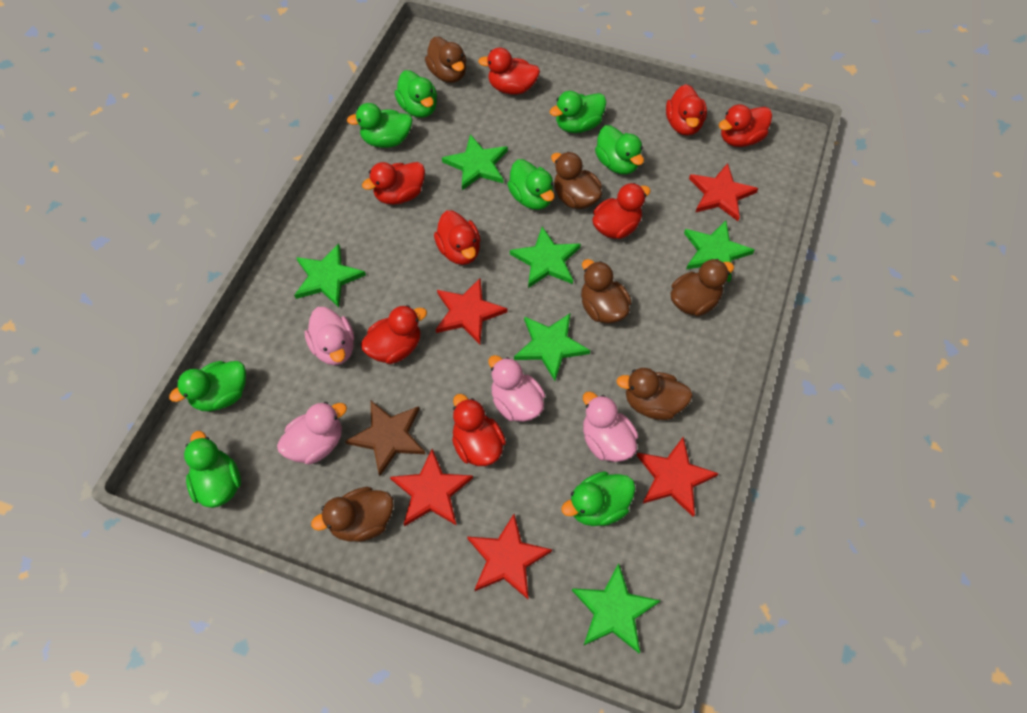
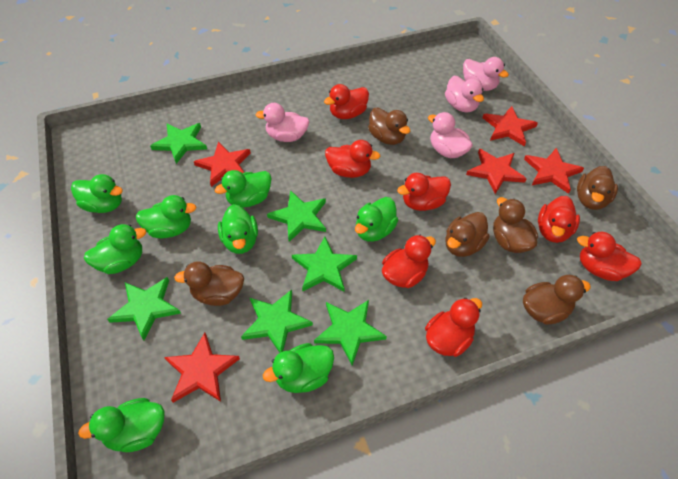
brown star: 1 -> 0
red duck: 8 -> 7

